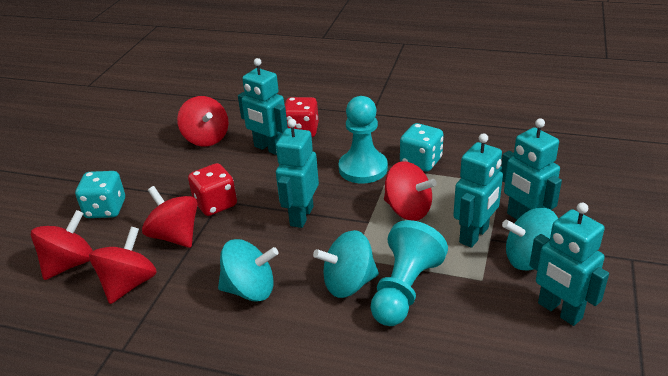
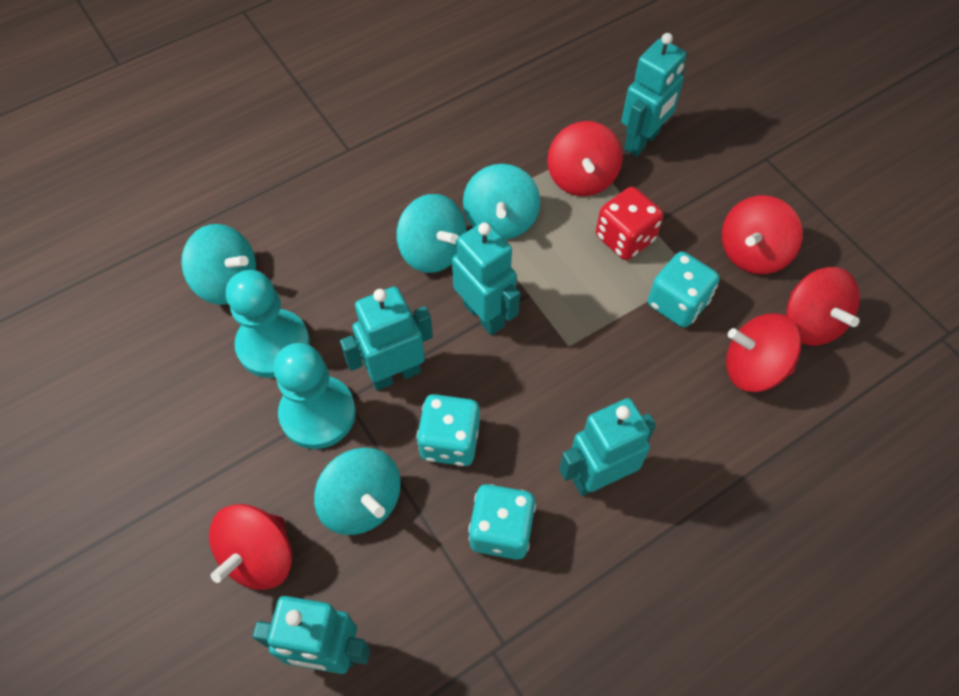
red dice: 2 -> 1
turquoise dice: 2 -> 3
turquoise spinning top: 3 -> 4

